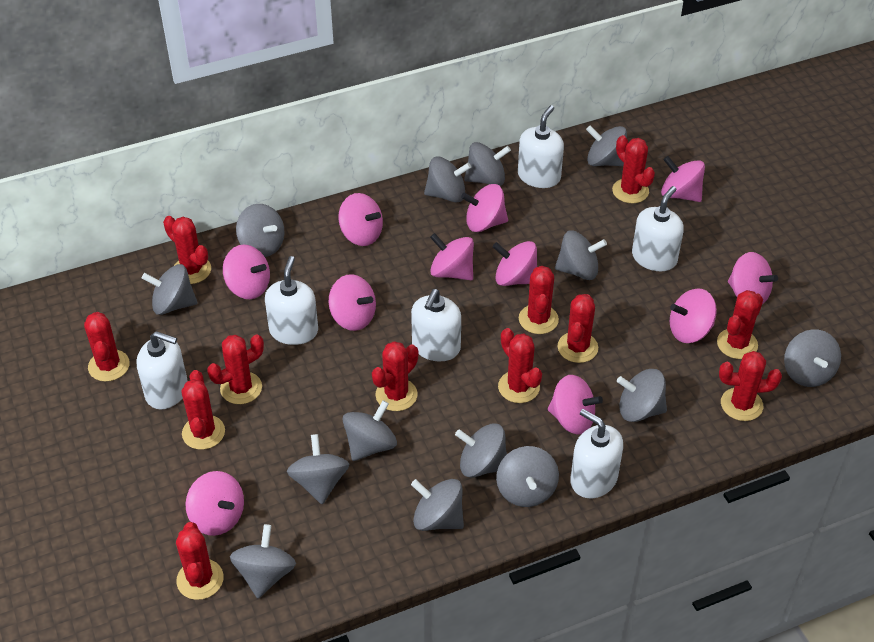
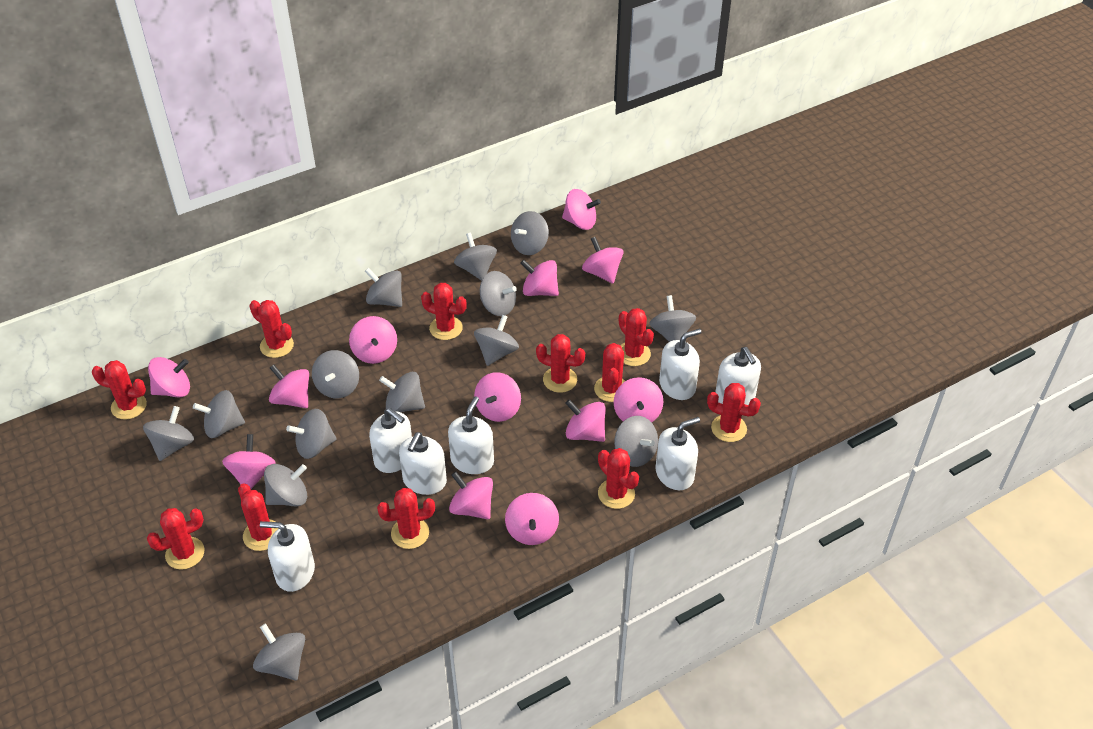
pink spinning top: 11 -> 12
red cactus: 12 -> 11
white soap dispenser: 6 -> 7

